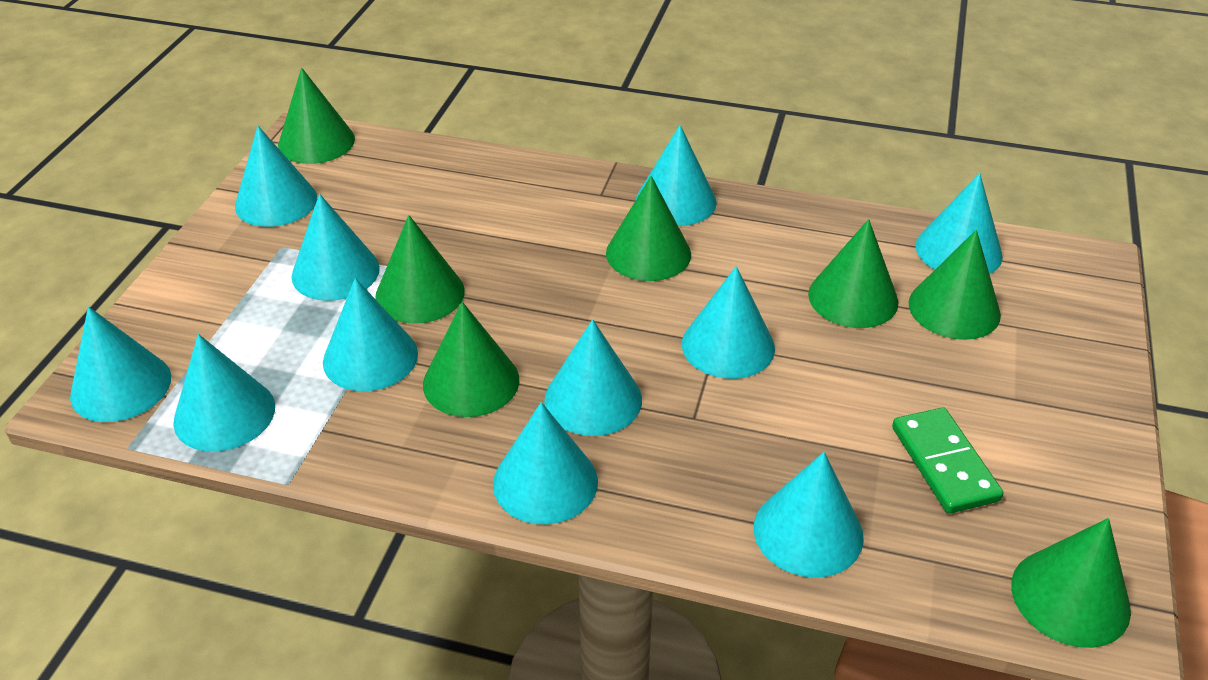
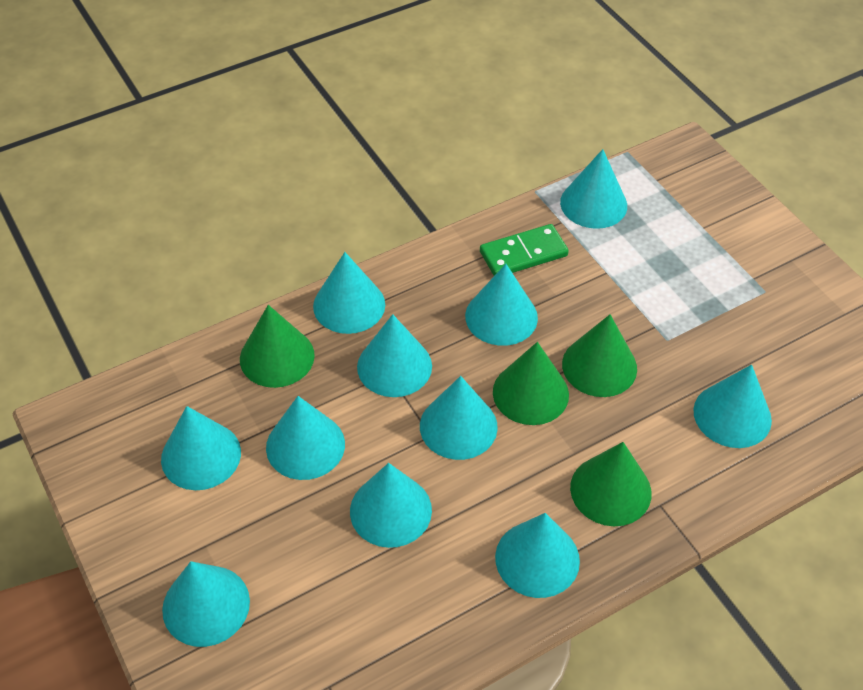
green cone: 7 -> 4

